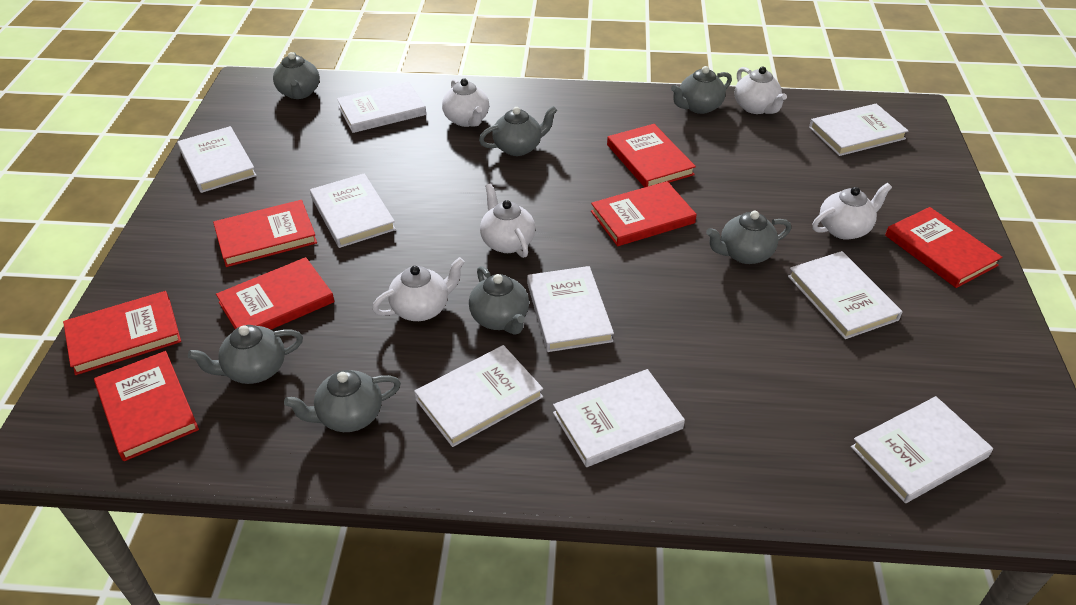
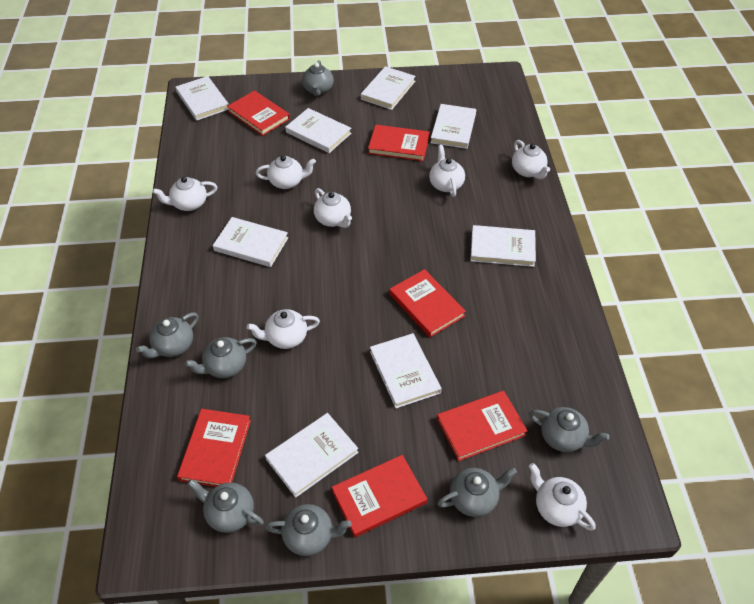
red book: 7 -> 6
white book: 9 -> 8
white teapot: 5 -> 7

